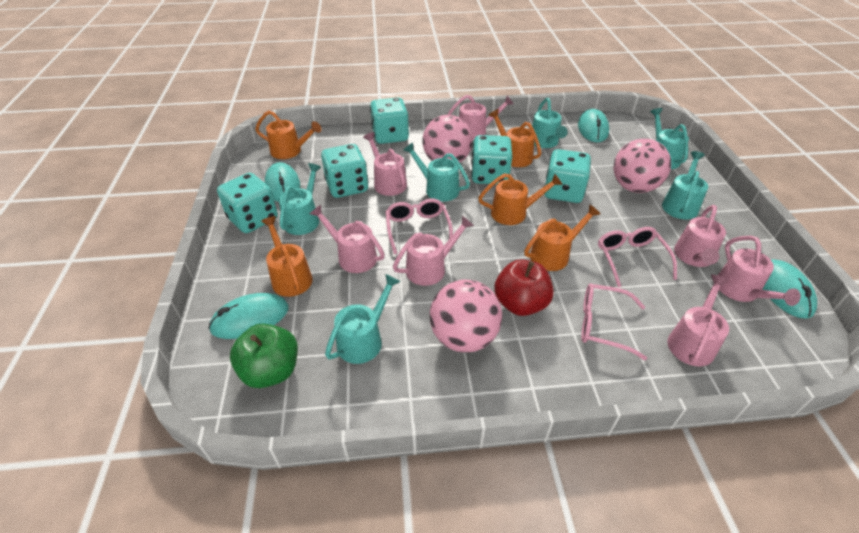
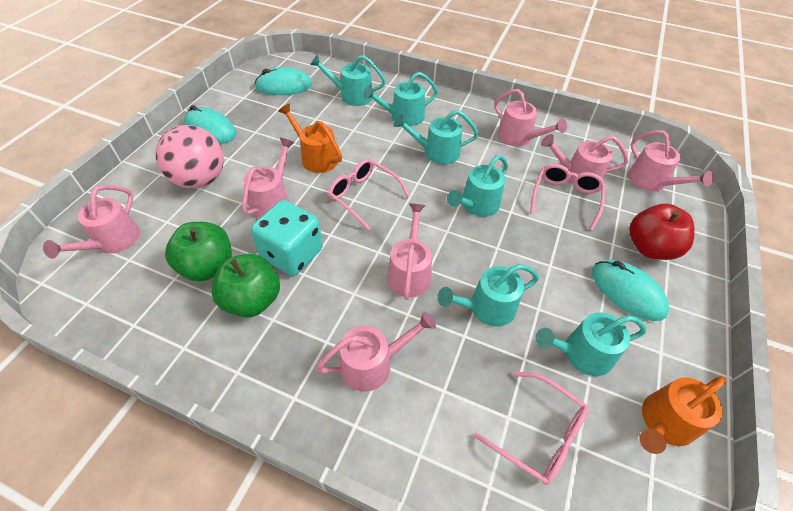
green apple: 1 -> 2
orange watering can: 5 -> 2
pink ball: 3 -> 1
turquoise dice: 5 -> 1
turquoise mouse: 4 -> 3

